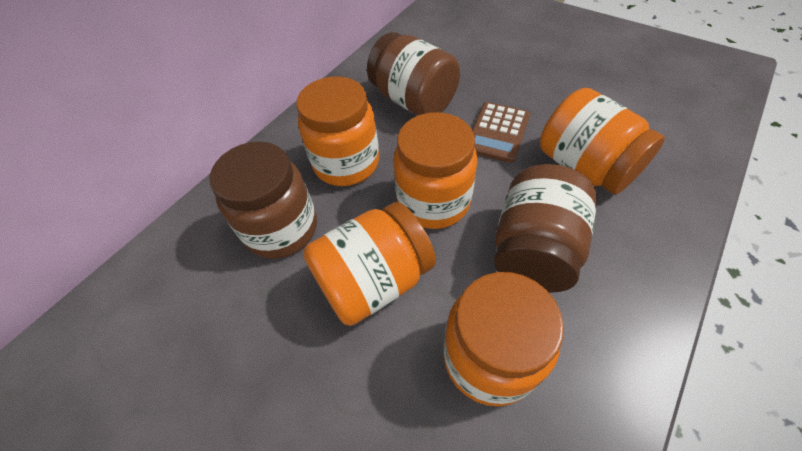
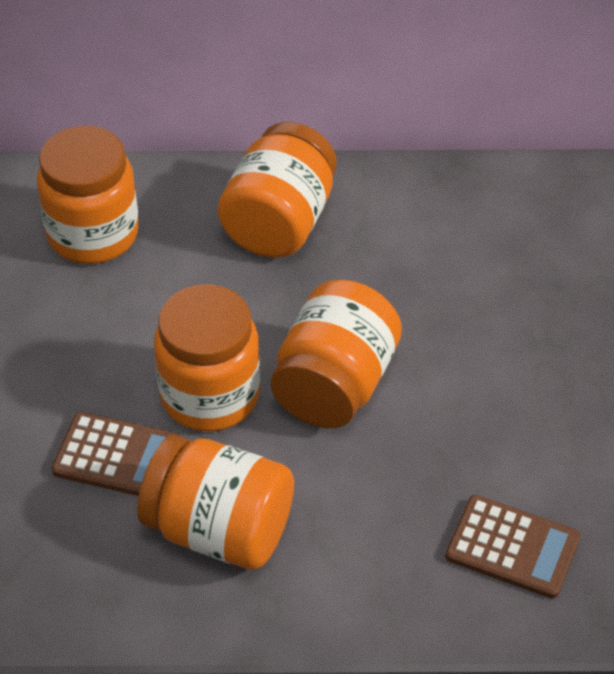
brown calculator: 1 -> 2
brown jar: 3 -> 0

